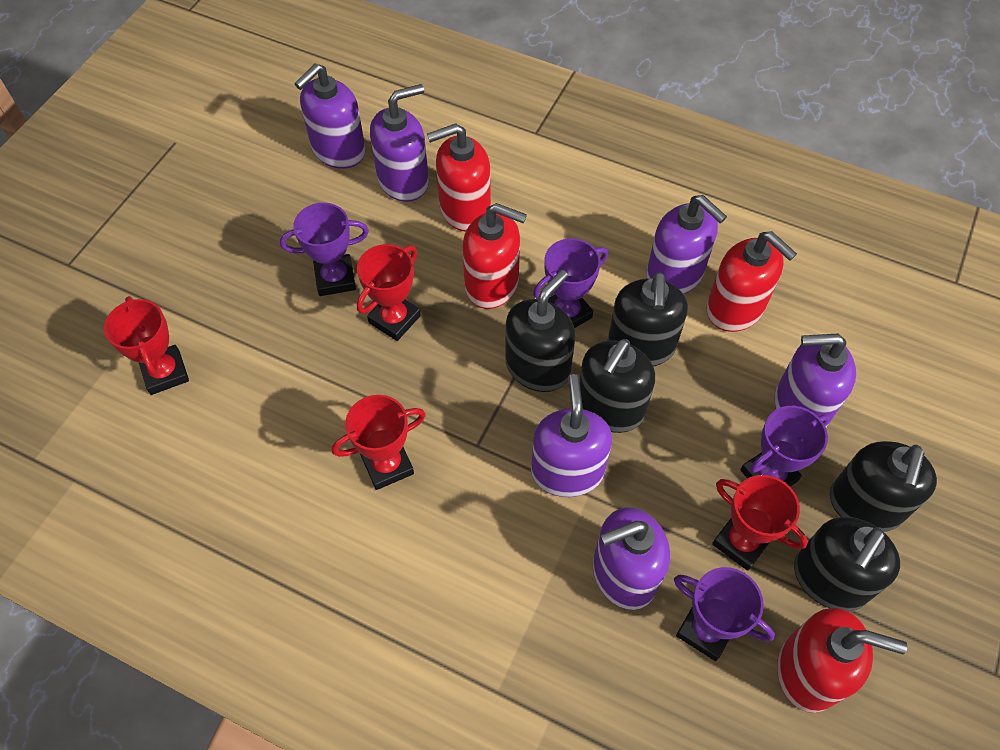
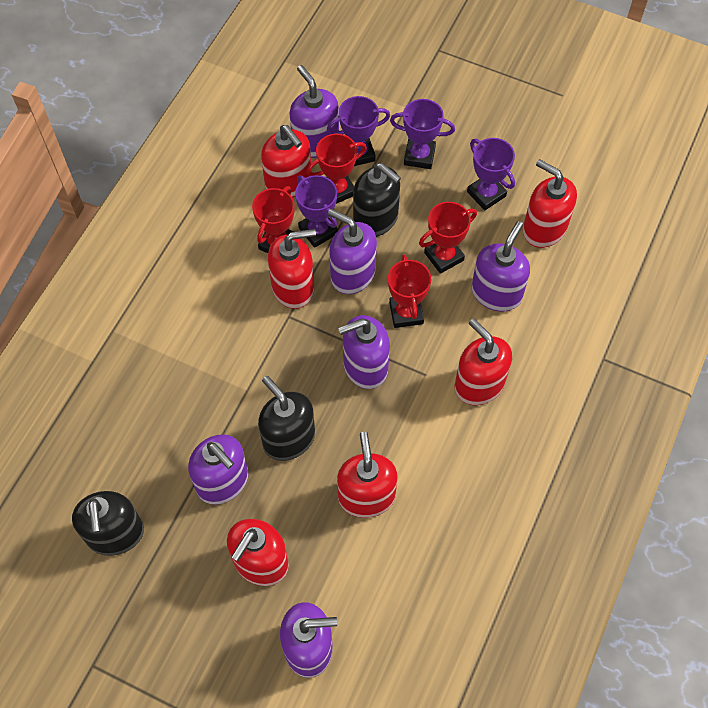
black soap dispenser: 5 -> 3
red soap dispenser: 4 -> 6

